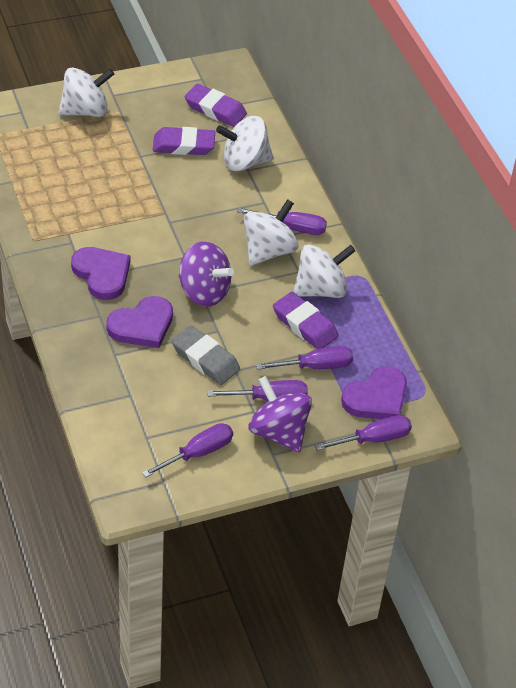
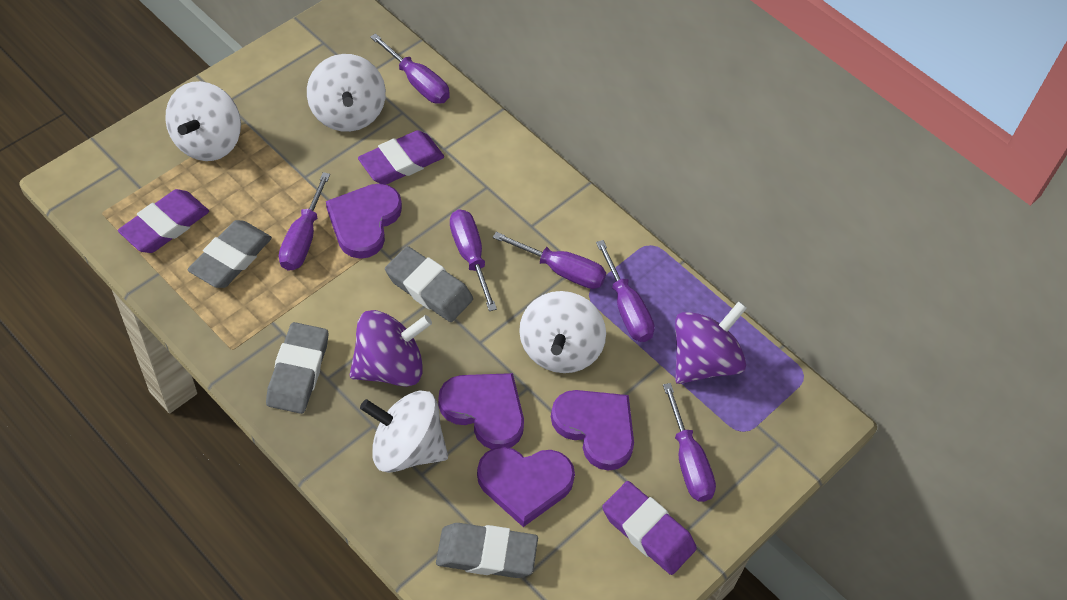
grey eraser: 1 -> 4
purple heart: 3 -> 4
purple screwdriver: 5 -> 6

